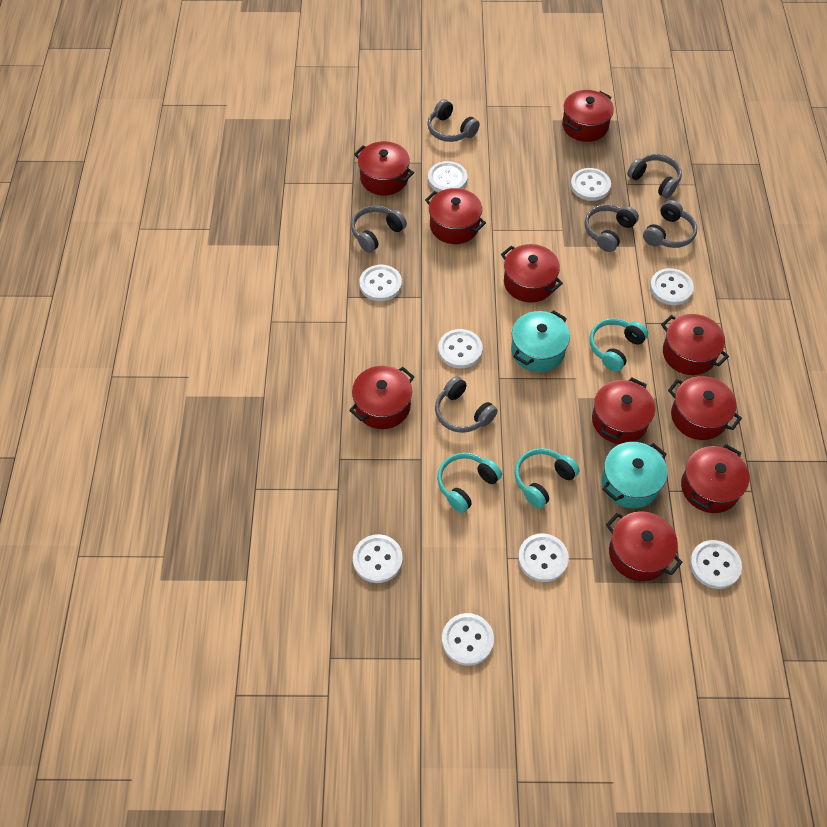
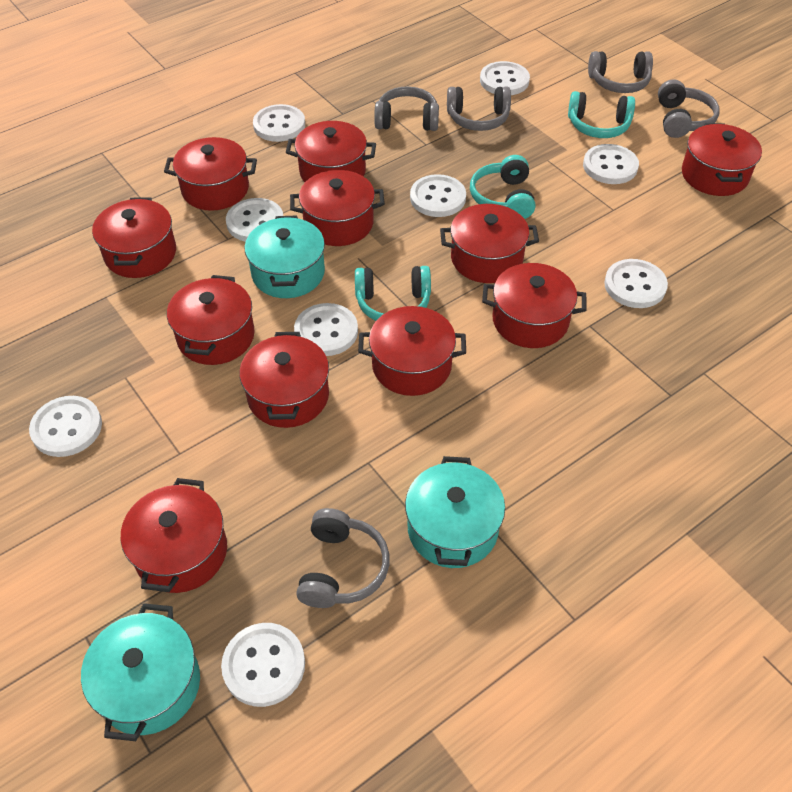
grey headphones: 6 -> 5
red pot: 10 -> 11
turquoise pot: 2 -> 3

